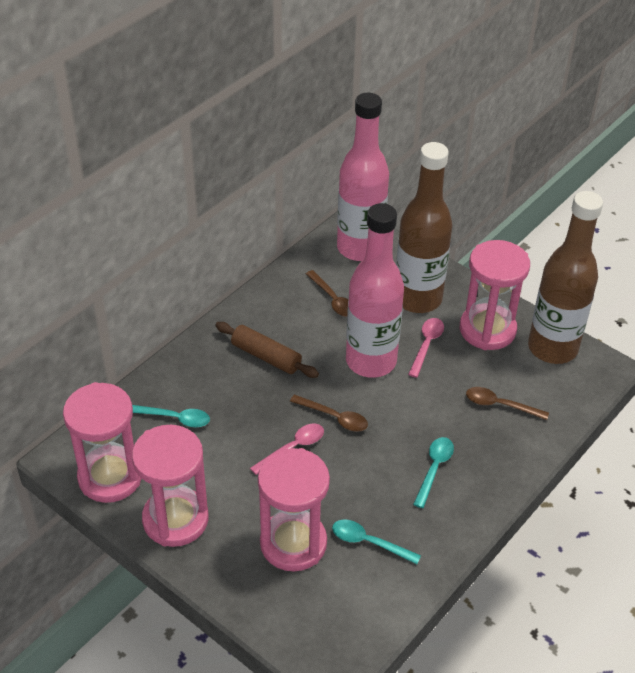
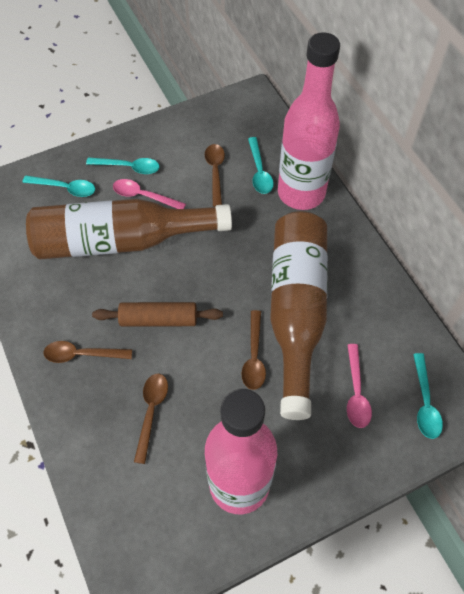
brown spoon: 3 -> 4
pink hourglass: 4 -> 0
turquoise spoon: 3 -> 4

